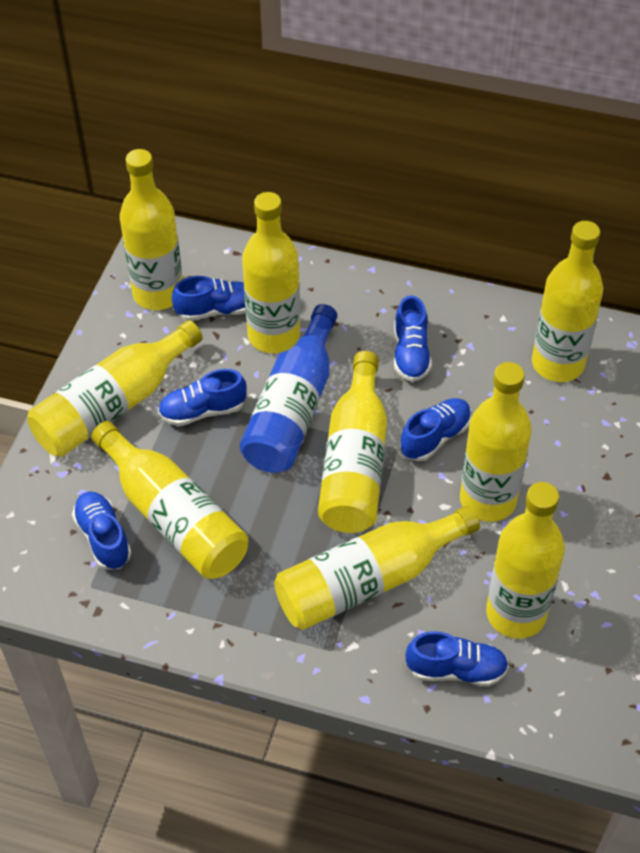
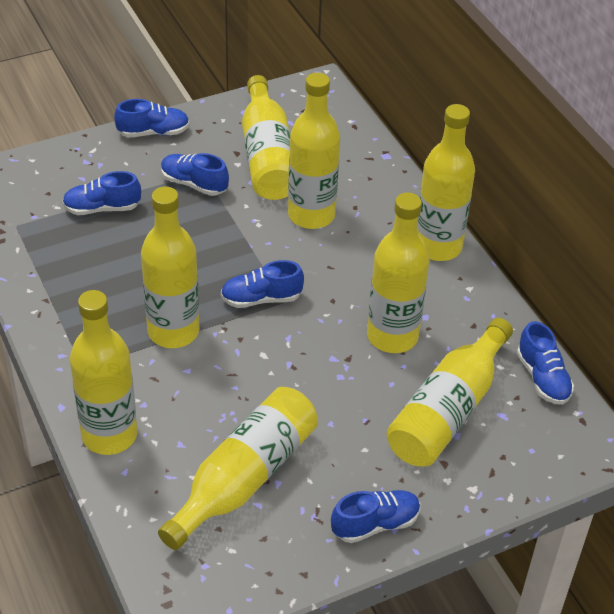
blue bottle: 1 -> 0
yellow bottle: 9 -> 8

